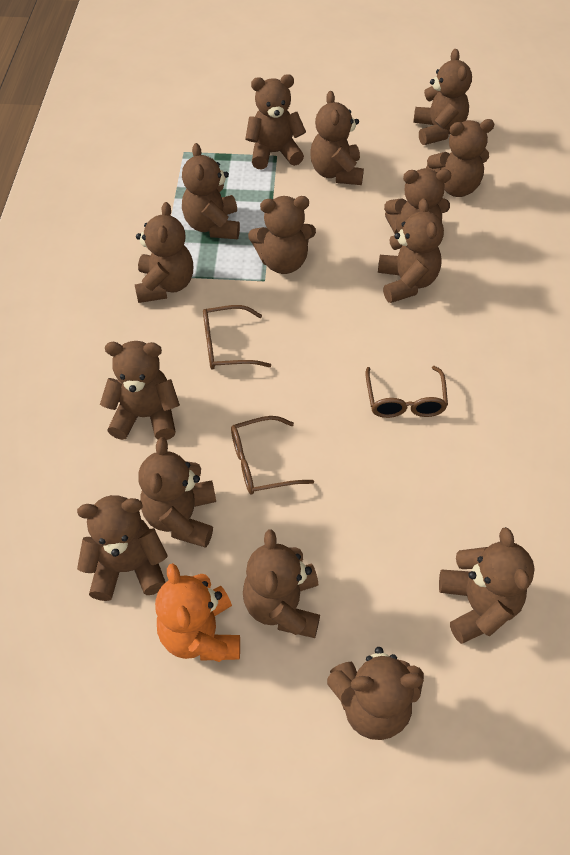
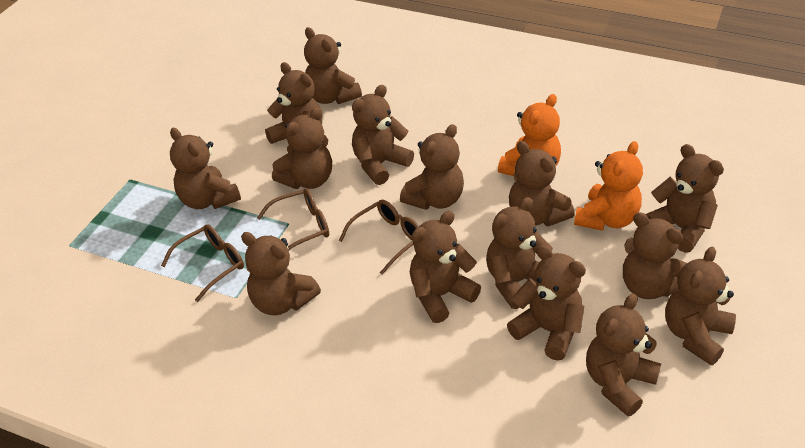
orange teddy bear: 1 -> 2

